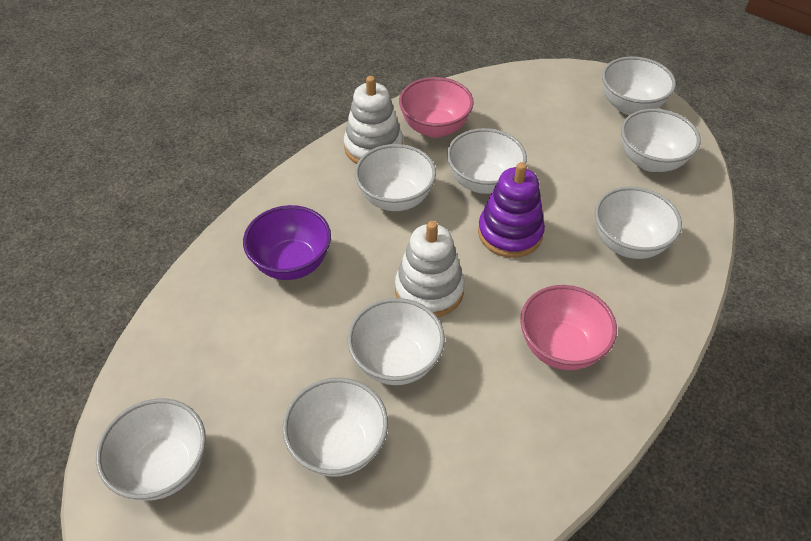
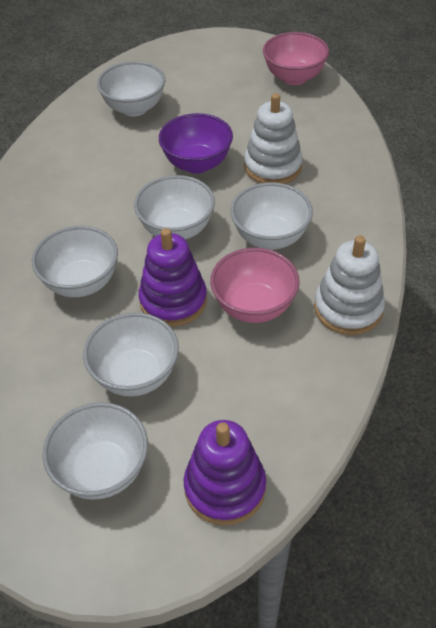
purple stacking toy: 1 -> 2
white bowl: 8 -> 6

